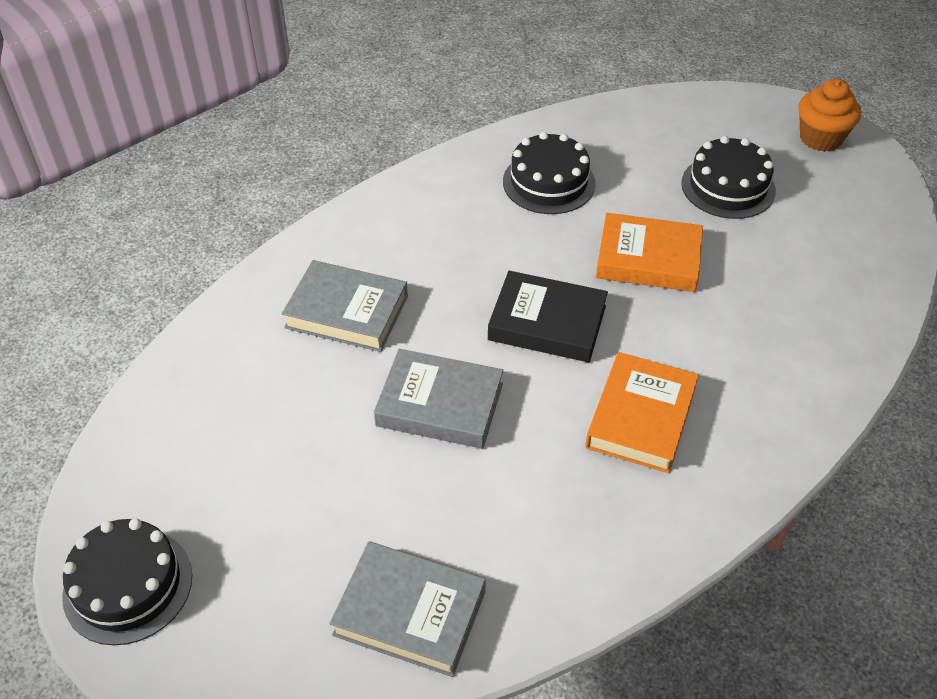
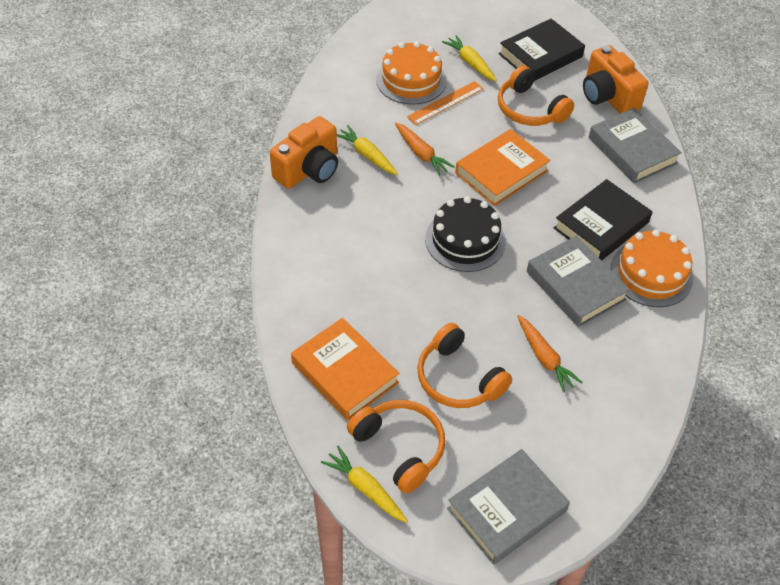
black book: 1 -> 2
black cake: 3 -> 1
orange cake: 0 -> 2
orange camera: 0 -> 2
orange carrot: 0 -> 2
orange cupcake: 1 -> 0
orange headphones: 0 -> 3
orange ruler: 0 -> 1
yellow carrot: 0 -> 3

